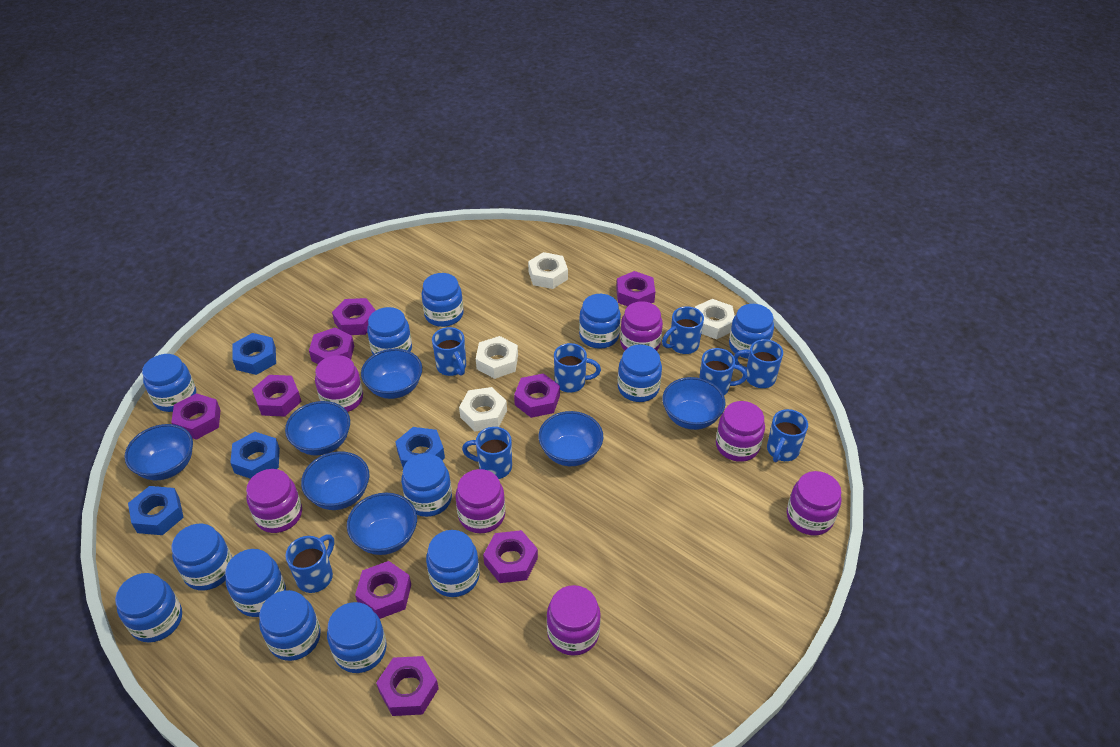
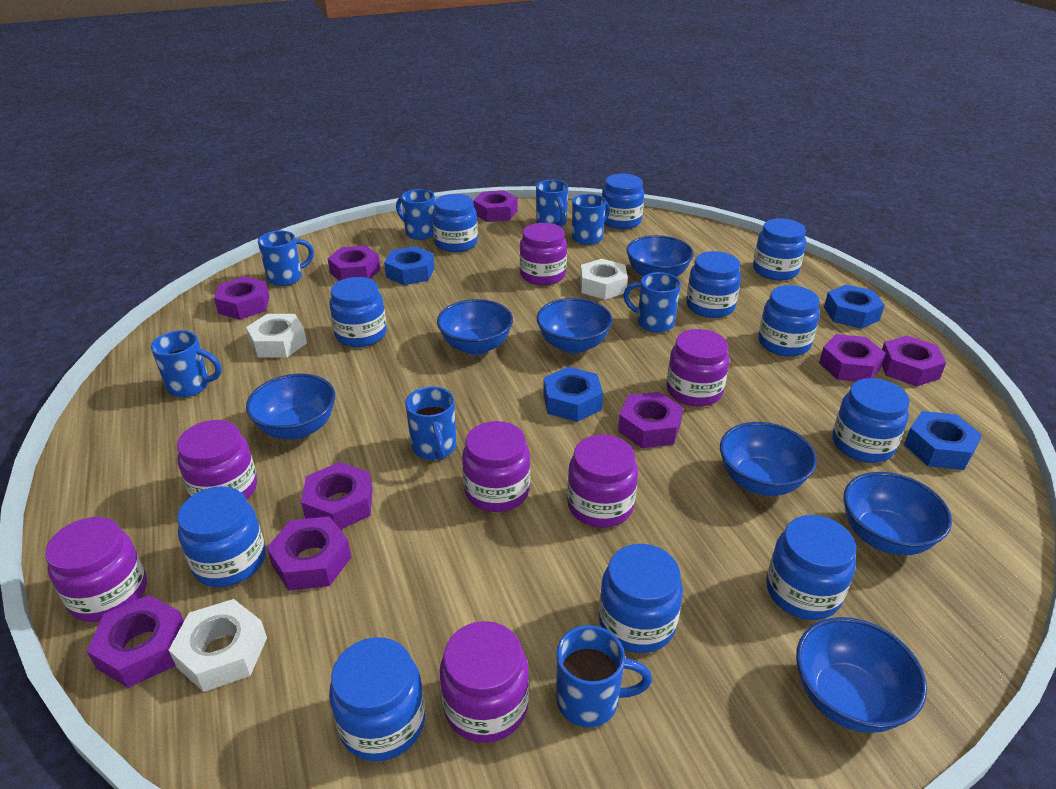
blue jar: 13 -> 11
white nut: 4 -> 3

